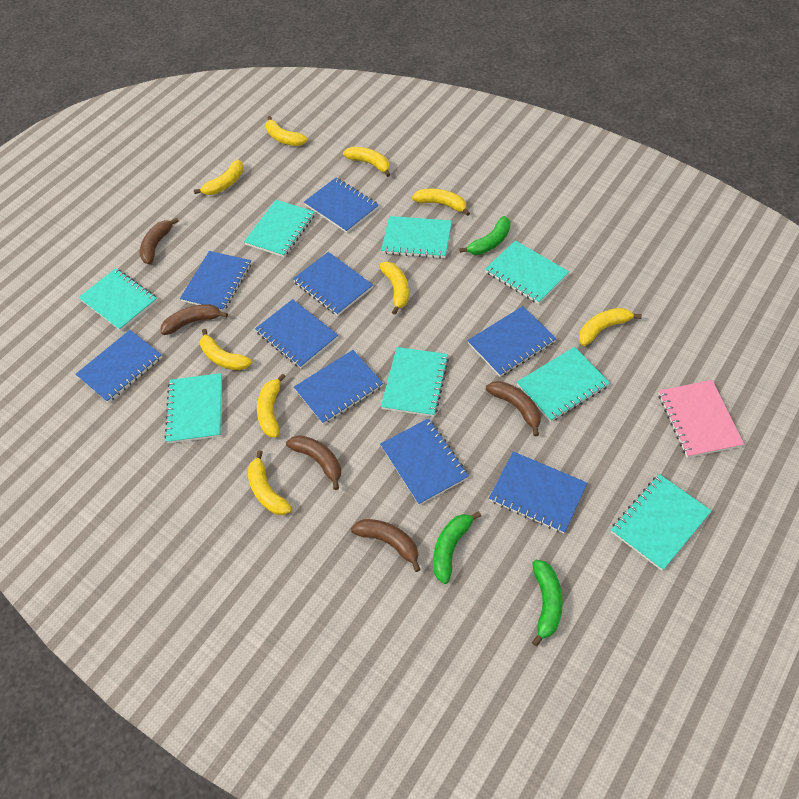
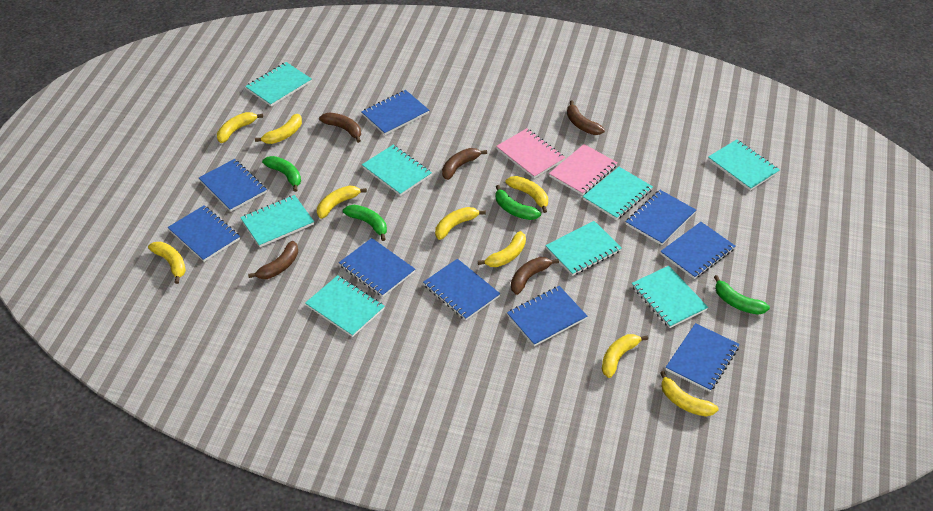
green banana: 3 -> 4
pink notebook: 1 -> 2

